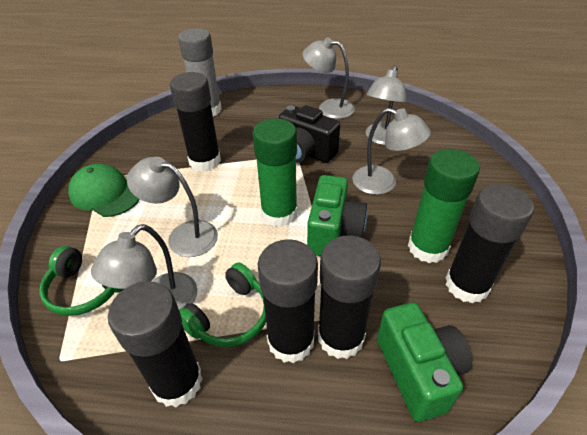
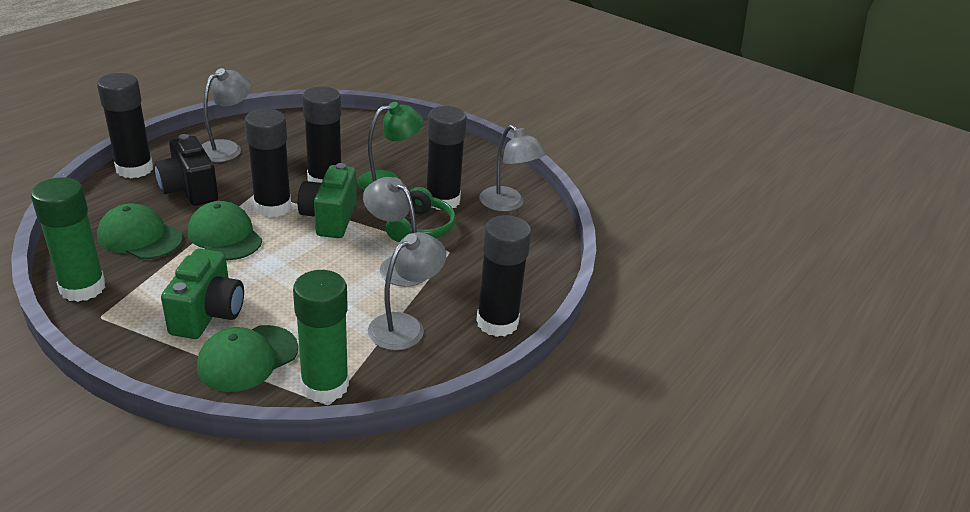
green cap: 1 -> 3
green headphones: 2 -> 1
green lamp: 0 -> 1
grey glue stick: 1 -> 0
grey lamp: 5 -> 4

